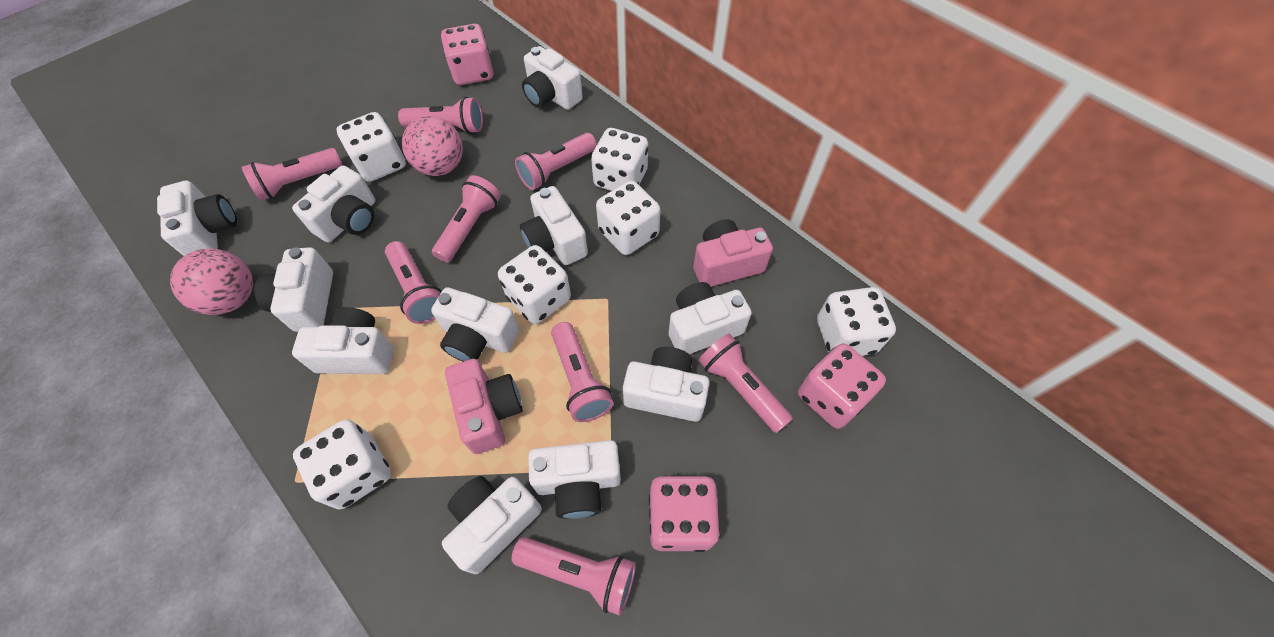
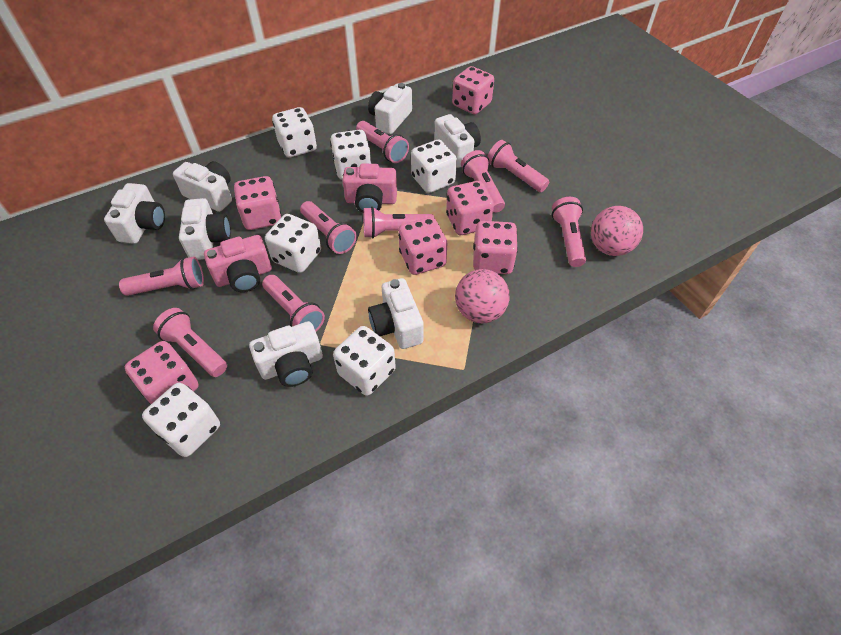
pink dice: 3 -> 6
pink flashlight: 8 -> 9
white camera: 11 -> 7

